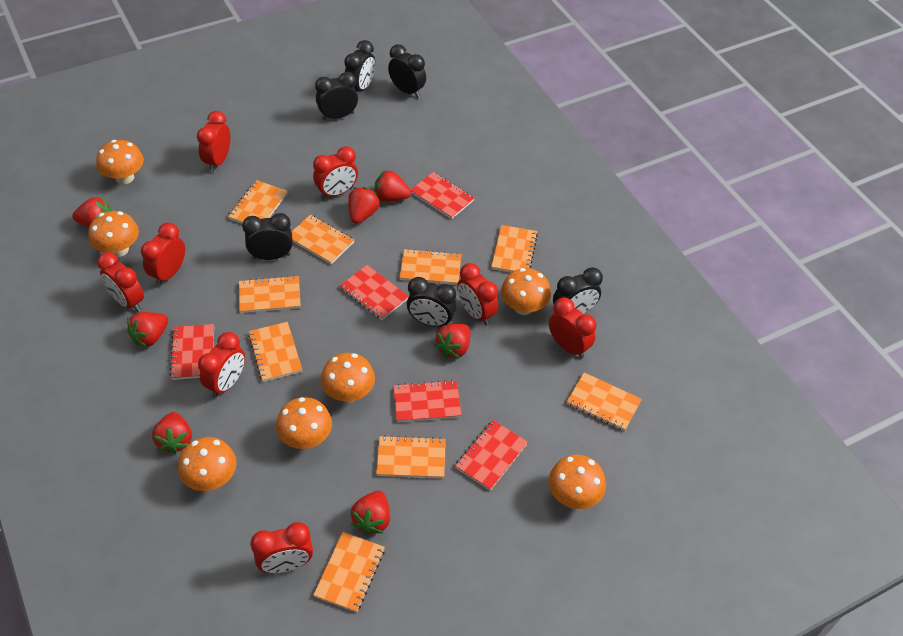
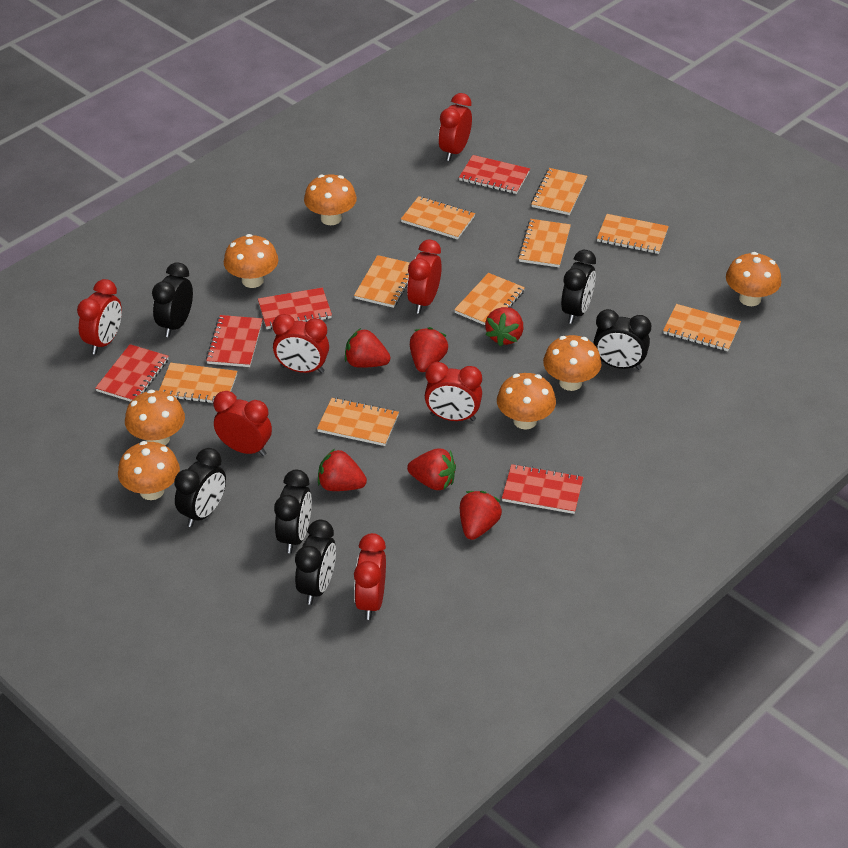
red clock: 8 -> 7
red strawberry: 7 -> 6

